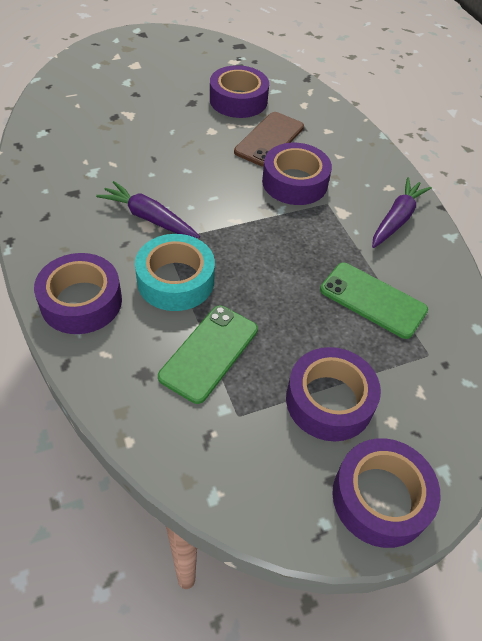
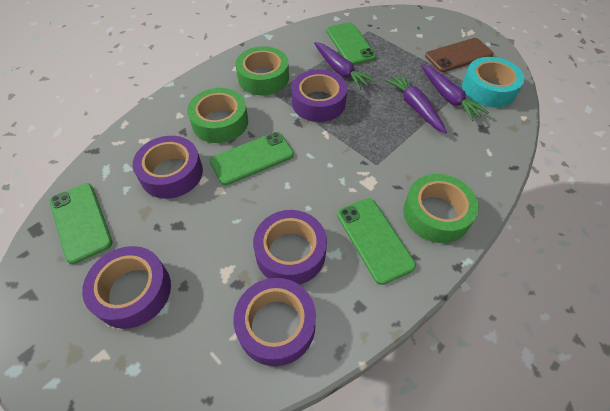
green phone: 2 -> 4
green tape: 0 -> 3
purple carrot: 2 -> 3

